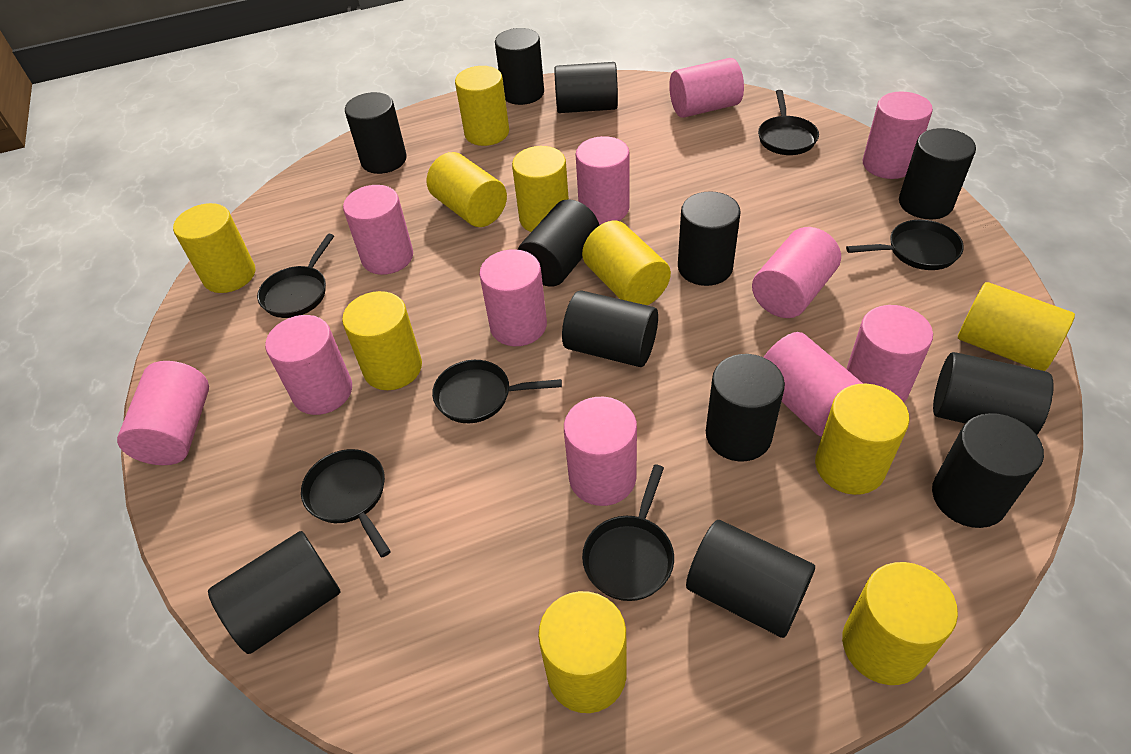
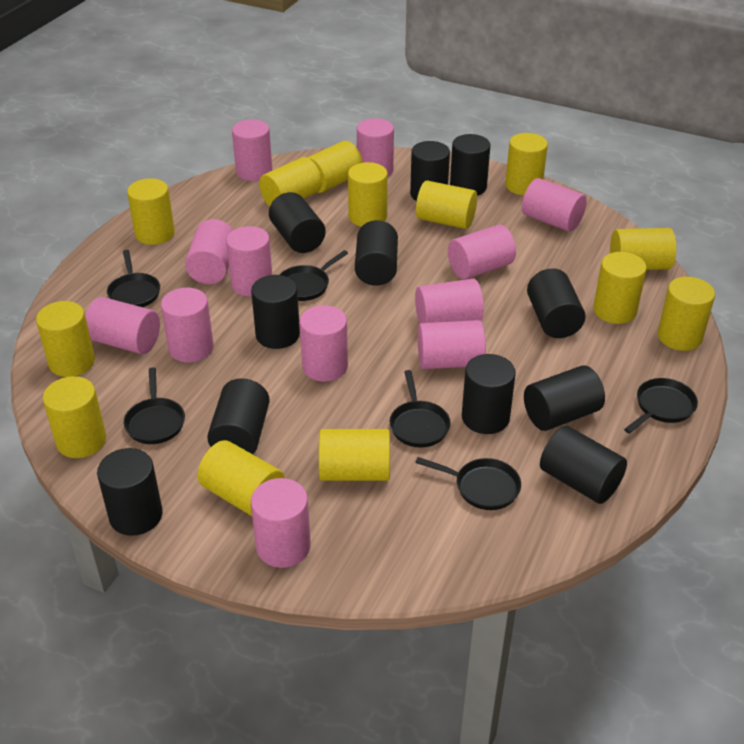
black cylinder: 12 -> 11
pink cylinder: 11 -> 12
yellow cylinder: 10 -> 13

